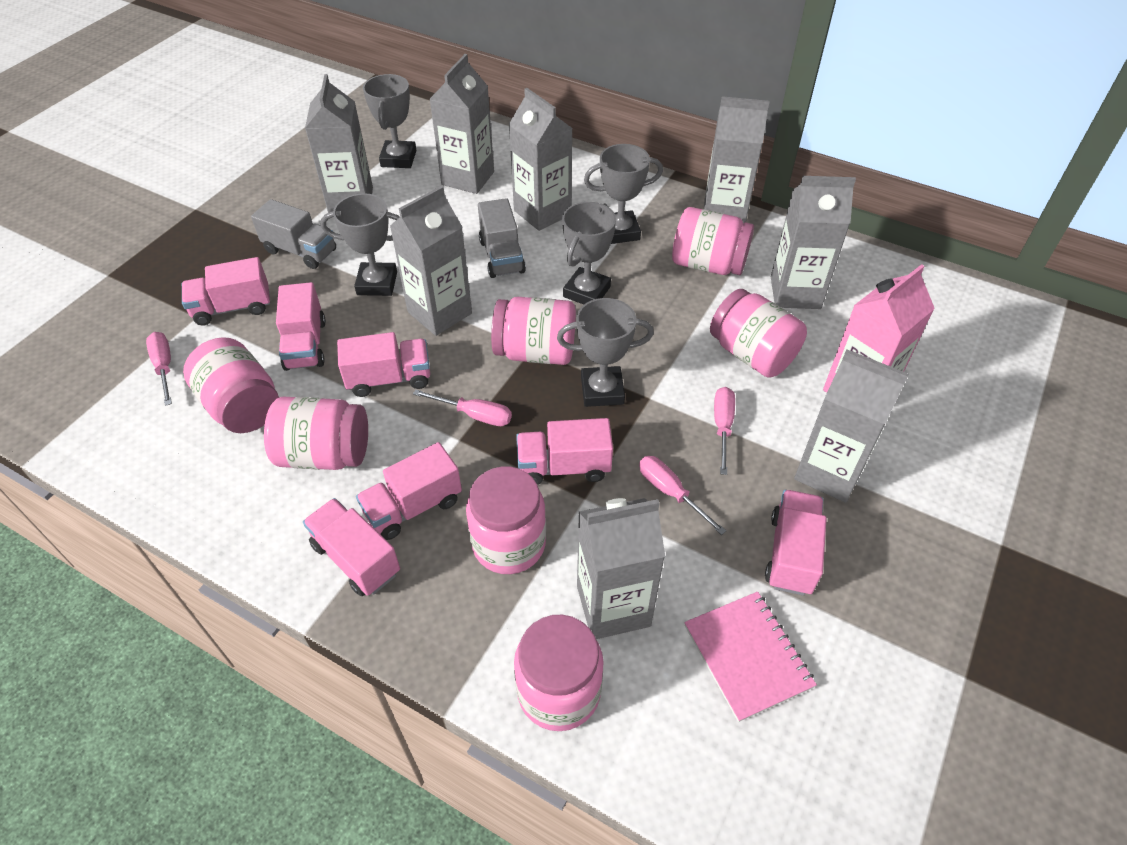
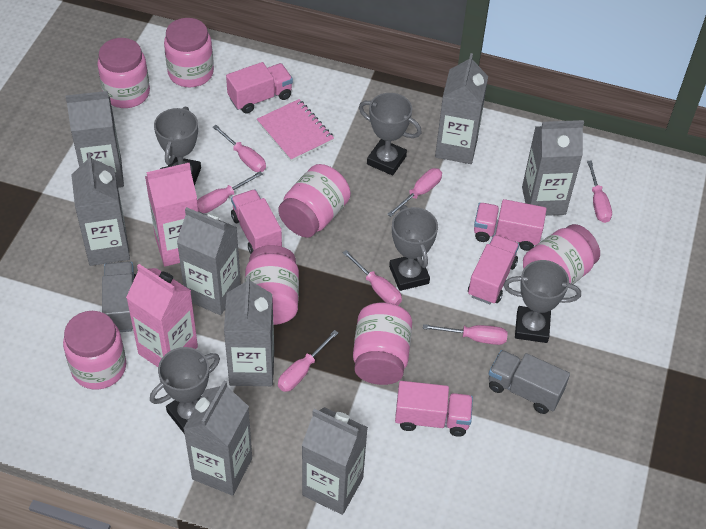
pink carton: 1 -> 2
pink screwdriver: 4 -> 7
pink truck: 7 -> 5

